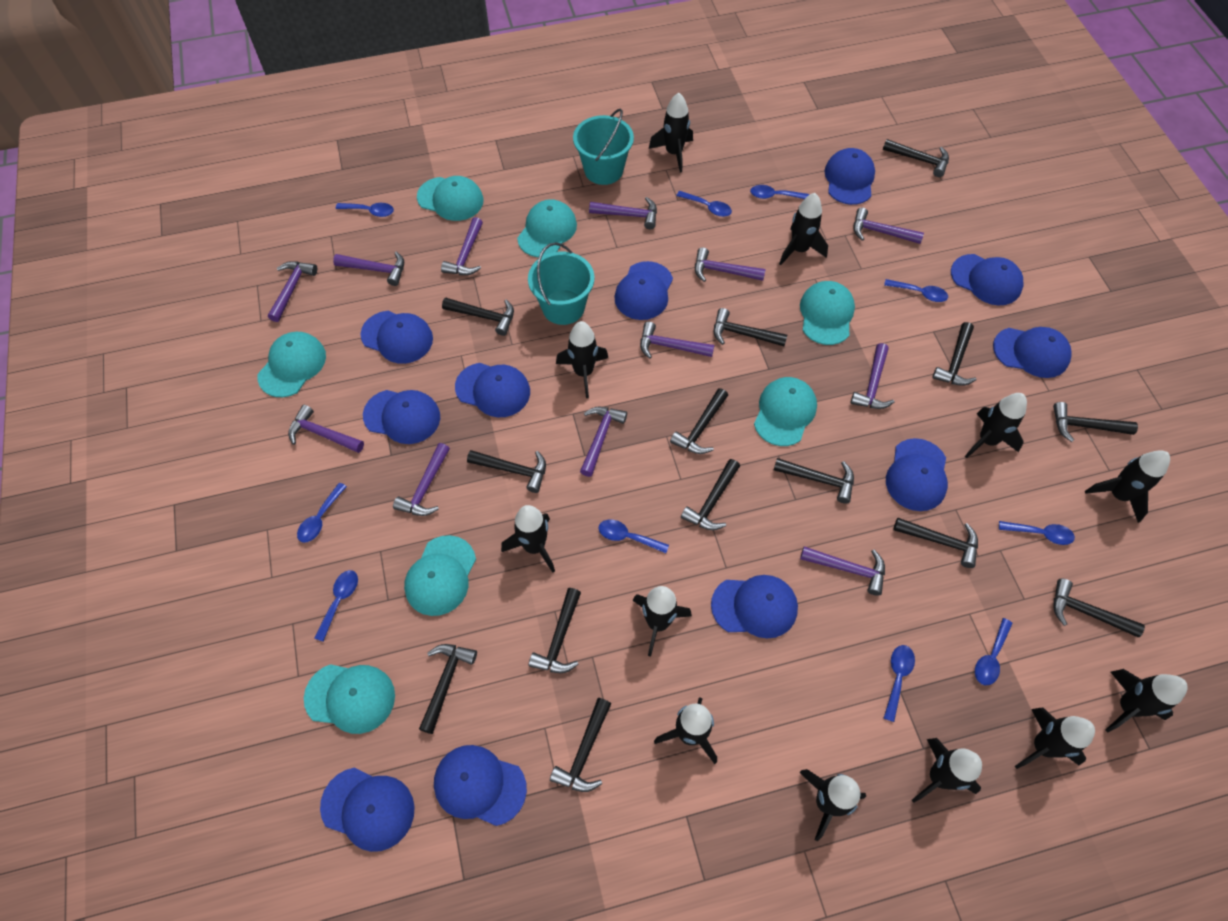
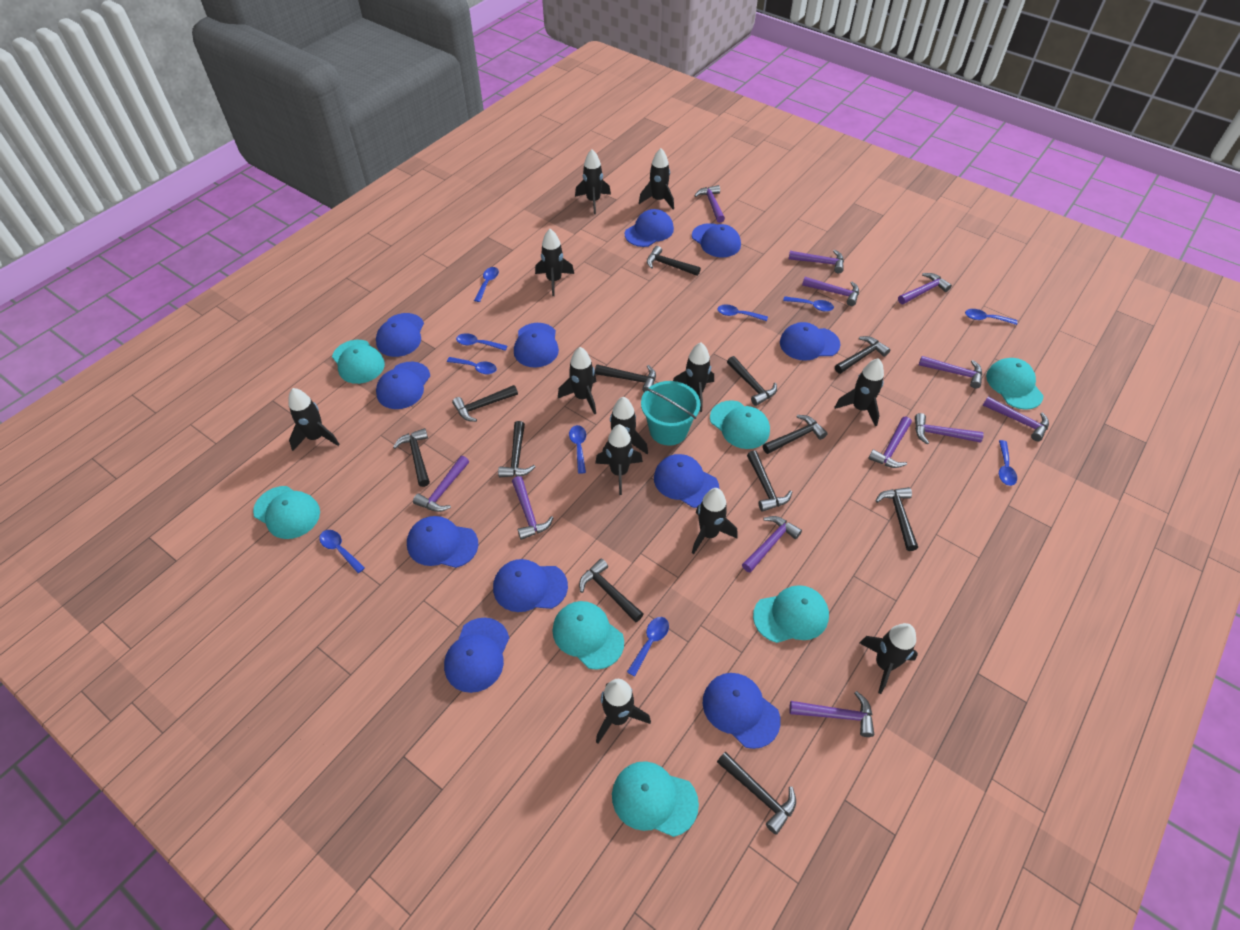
black hammer: 14 -> 12
turquoise bucket: 2 -> 1

